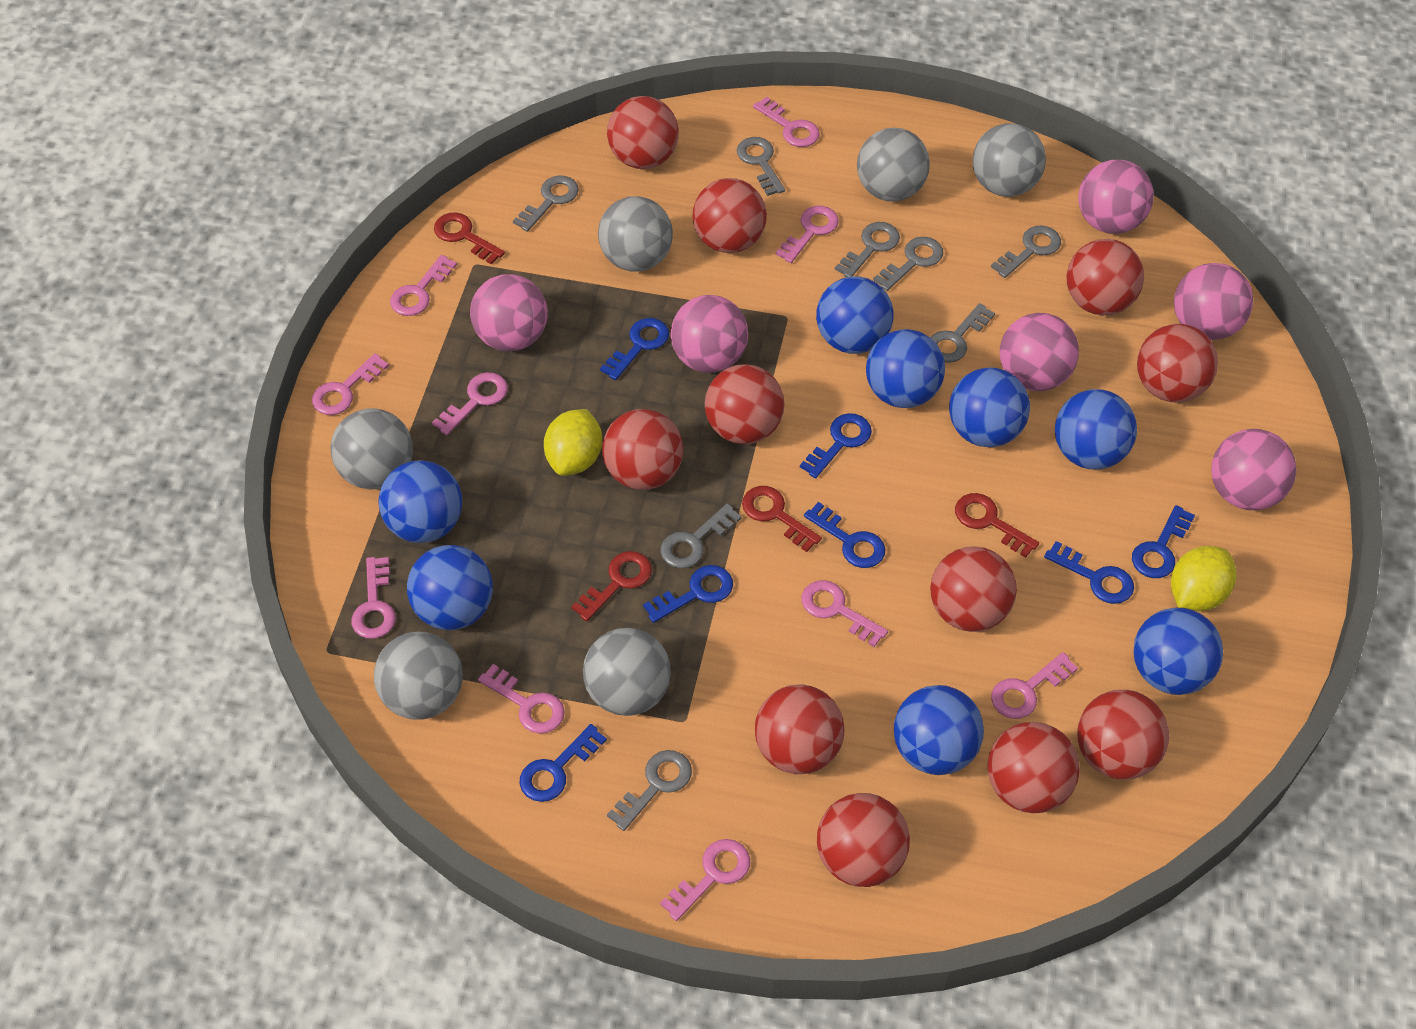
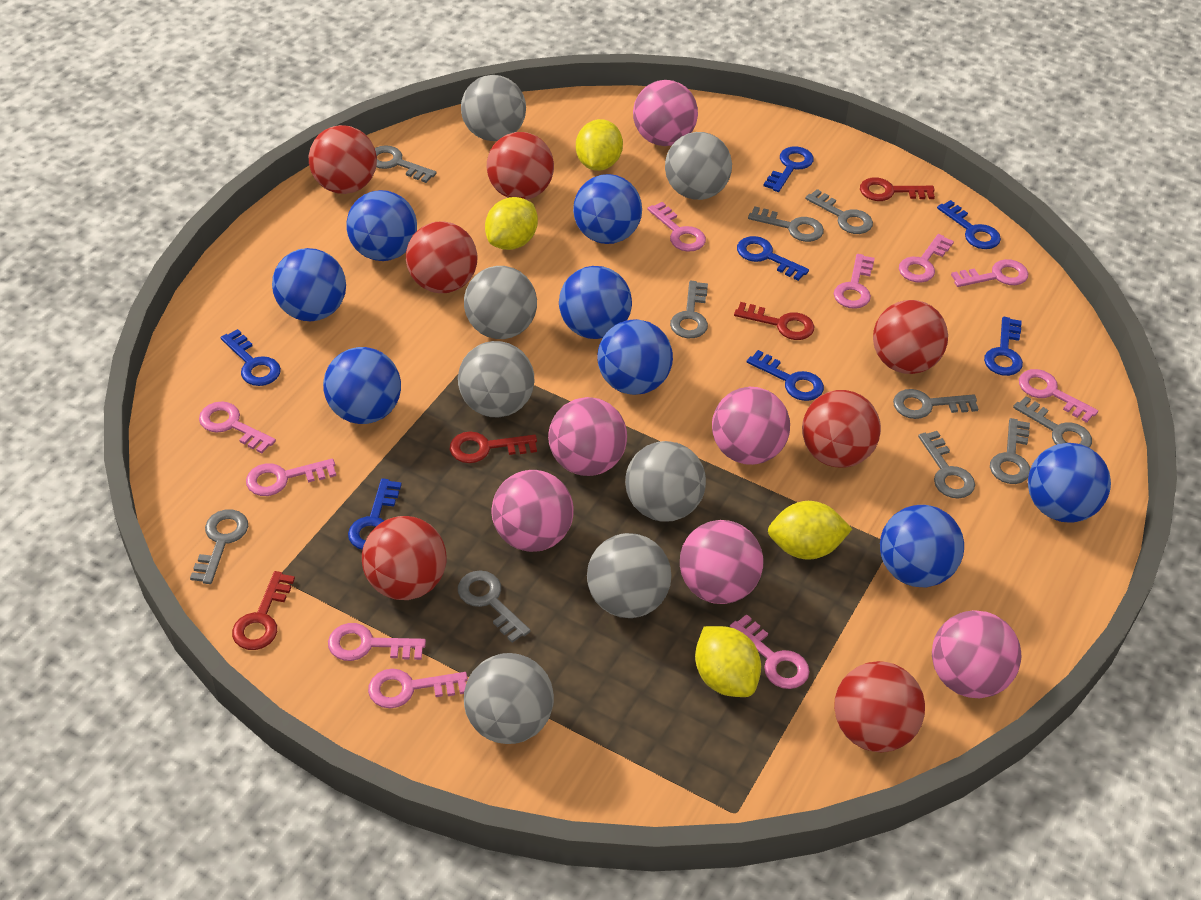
grey ball: 6 -> 7
grey key: 8 -> 10
red ball: 11 -> 7
yellow lemon: 2 -> 4

